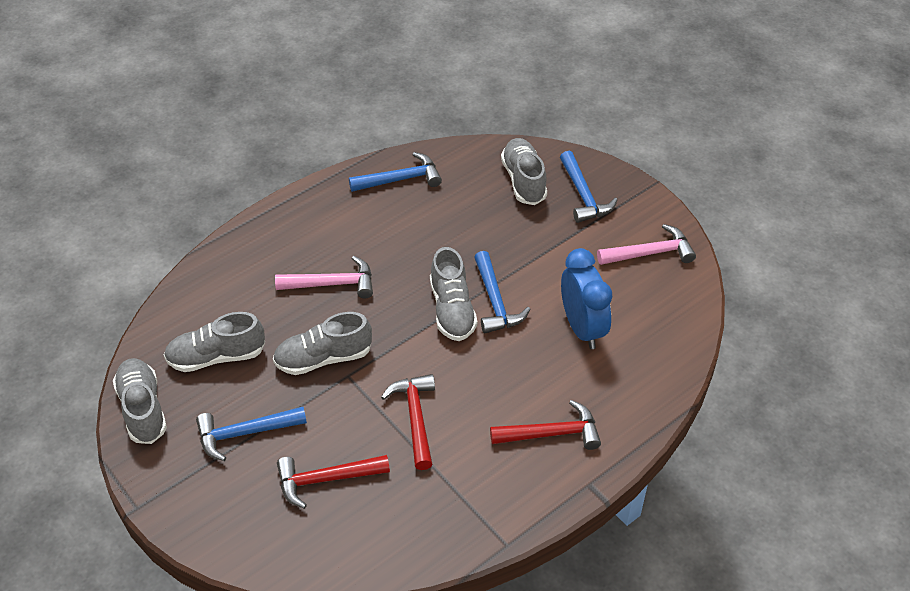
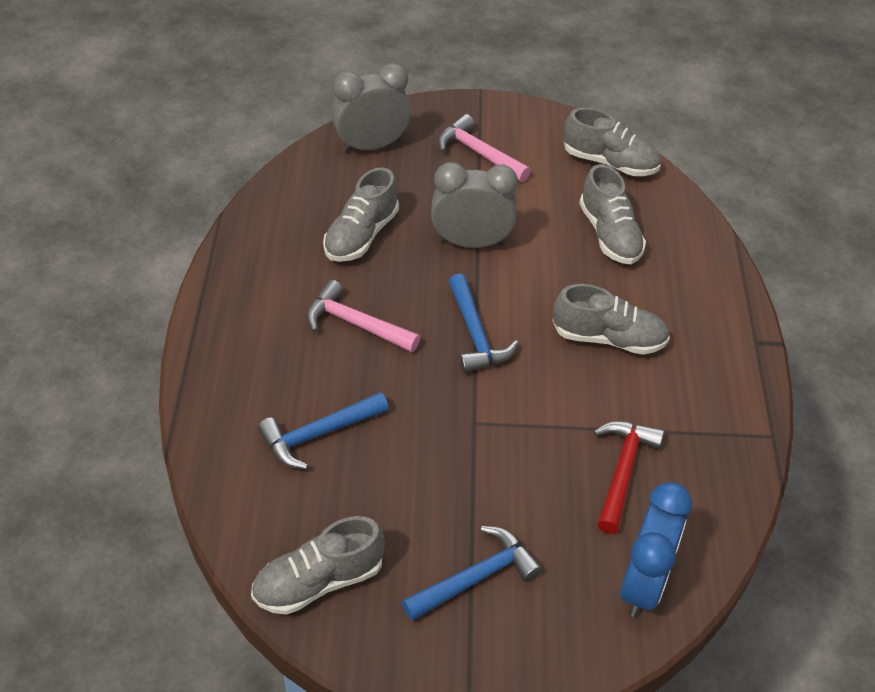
blue hammer: 4 -> 3
grey clock: 0 -> 2
red hammer: 3 -> 1

